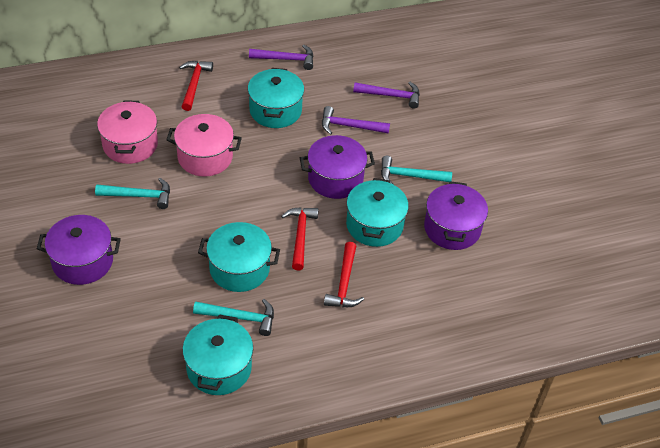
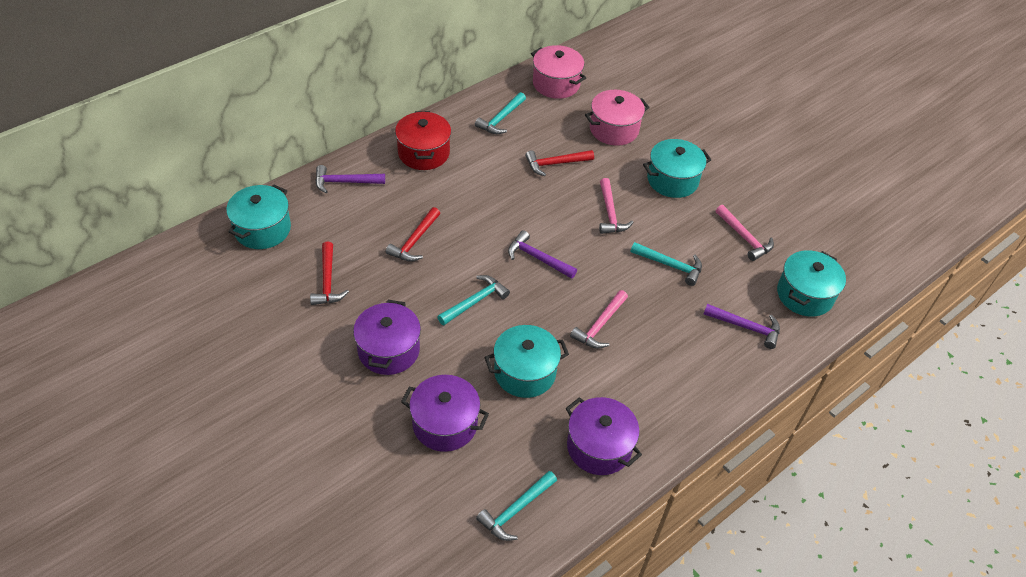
pink hammer: 0 -> 3
red pot: 0 -> 1
turquoise hammer: 3 -> 4

